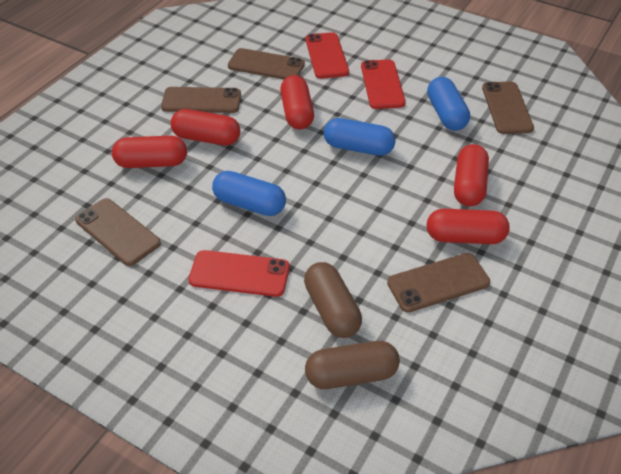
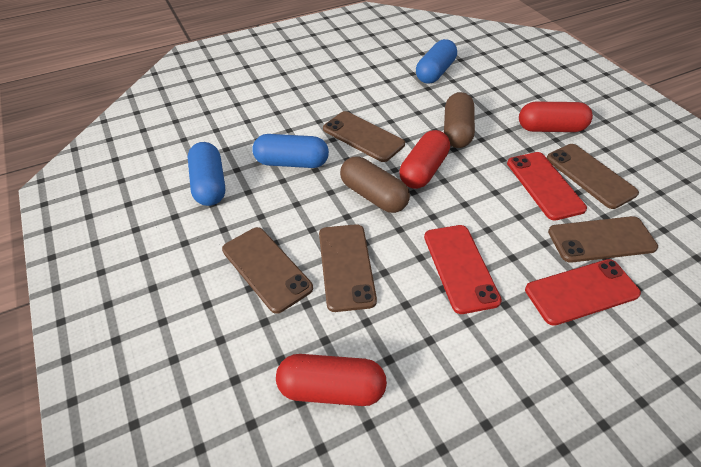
red capsule: 5 -> 3

